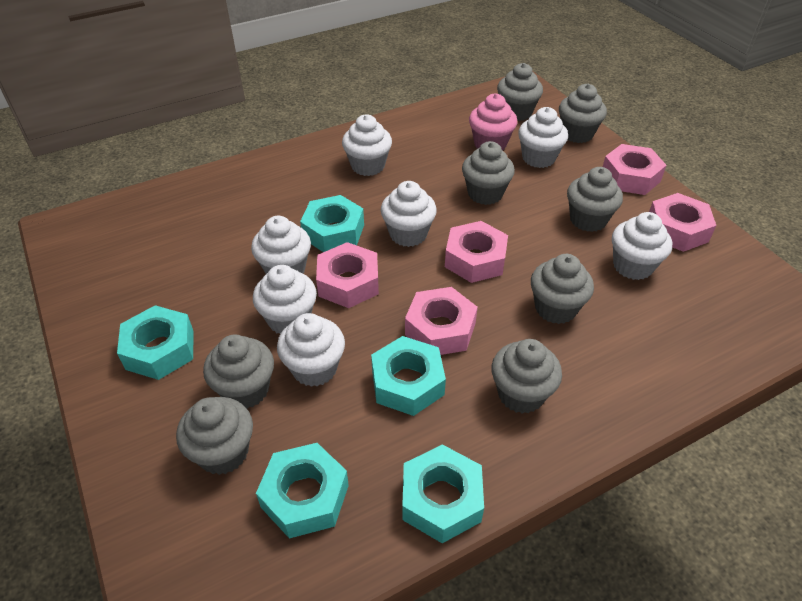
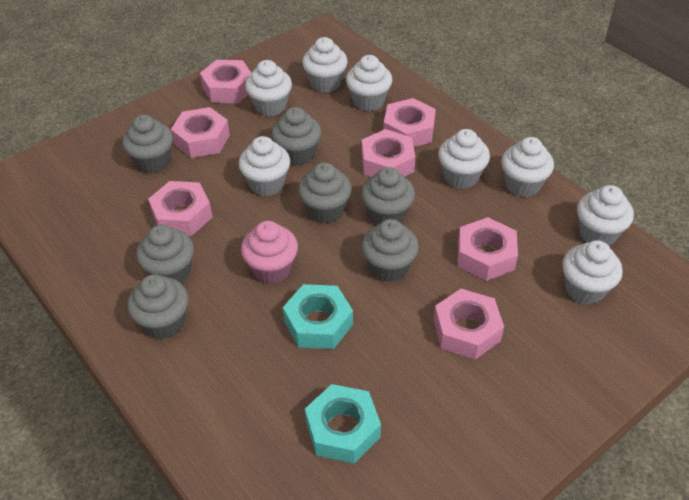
grey cupcake: 8 -> 7
pink nut: 5 -> 7
turquoise nut: 5 -> 2
white cupcake: 7 -> 8

